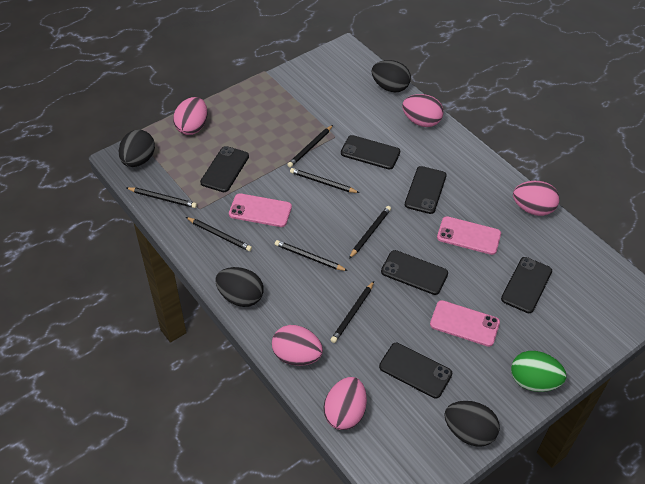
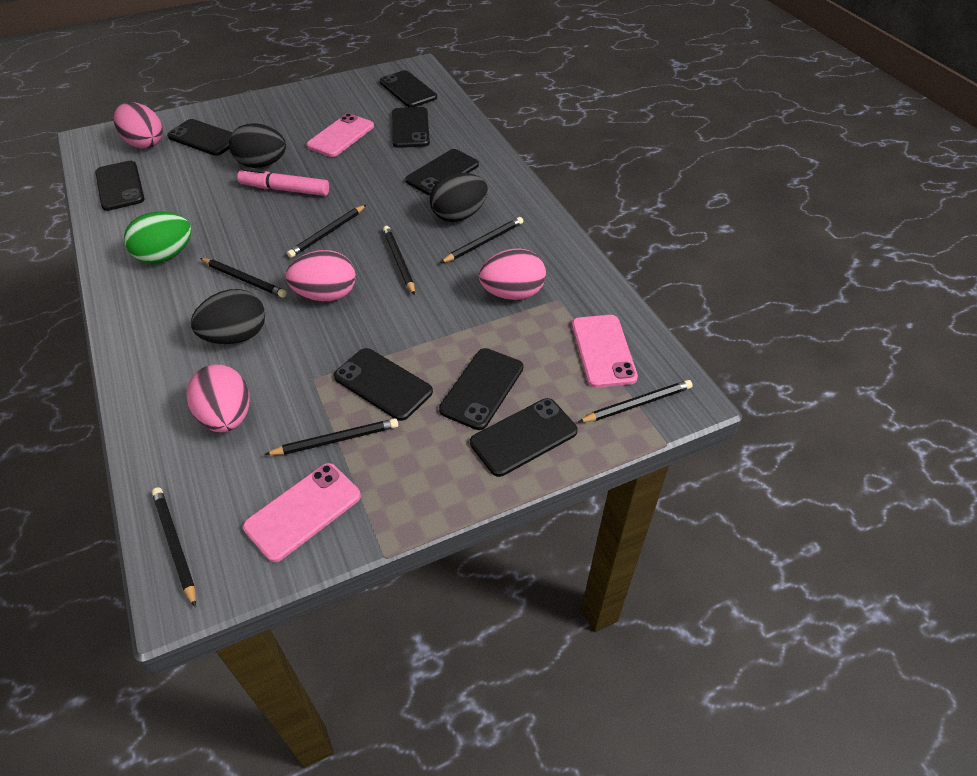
black egg: 4 -> 3
black phone: 6 -> 8
pink egg: 5 -> 4
pink marker: 0 -> 1

